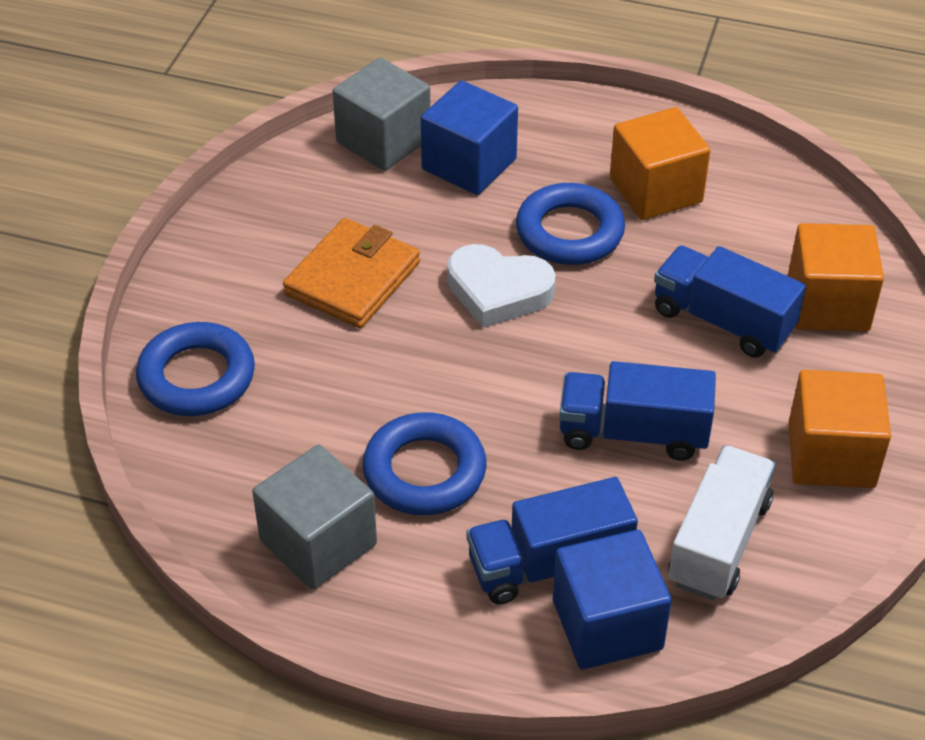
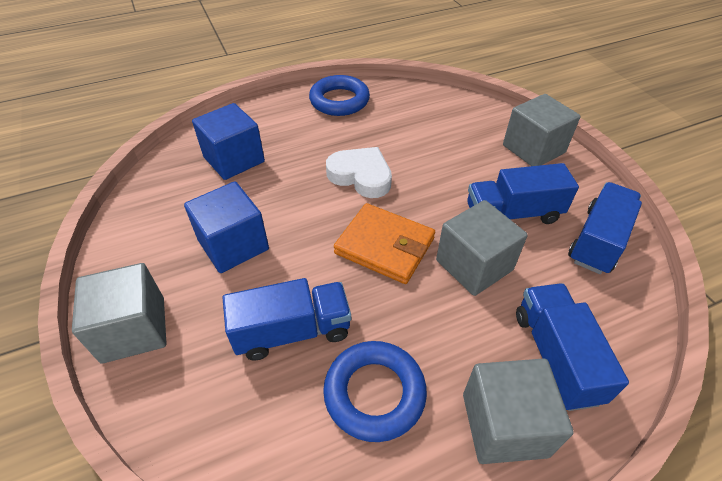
blue ring: 3 -> 2
blue truck: 3 -> 4
grey cube: 2 -> 4
orange cube: 3 -> 0
white truck: 1 -> 0

